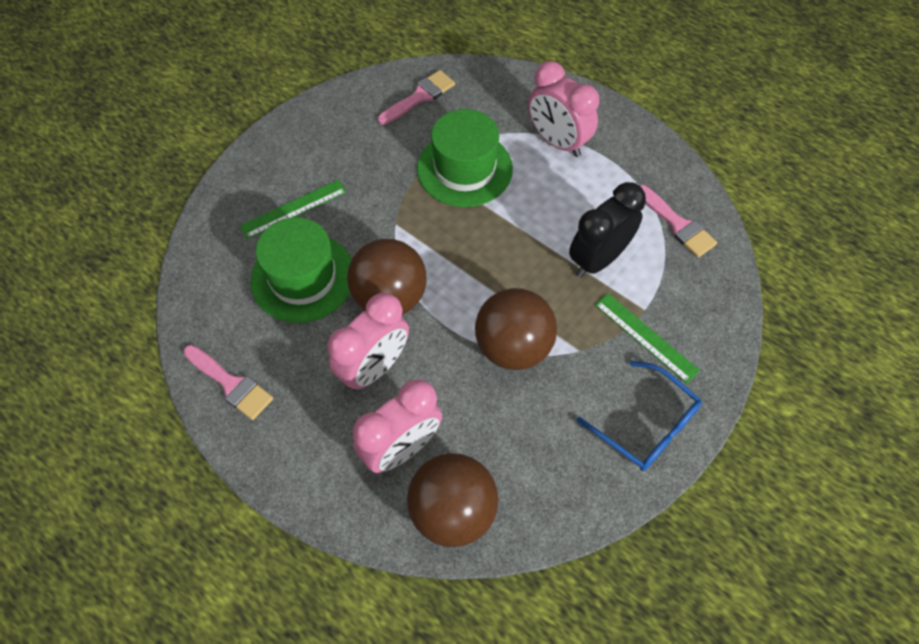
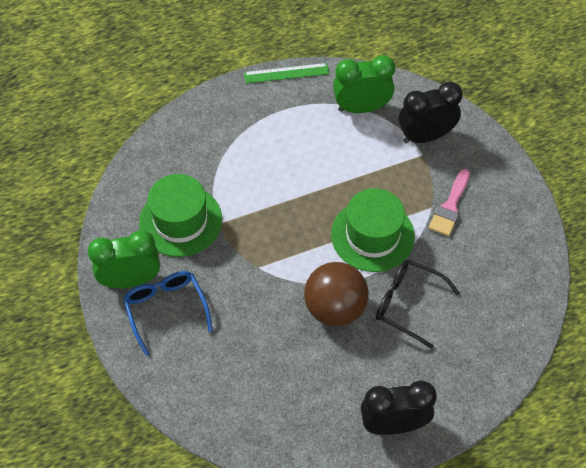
black clock: 1 -> 2
black glasses: 0 -> 1
brown ball: 3 -> 1
green clock: 0 -> 2
green ruler: 2 -> 1
pink brush: 3 -> 1
pink clock: 3 -> 0

